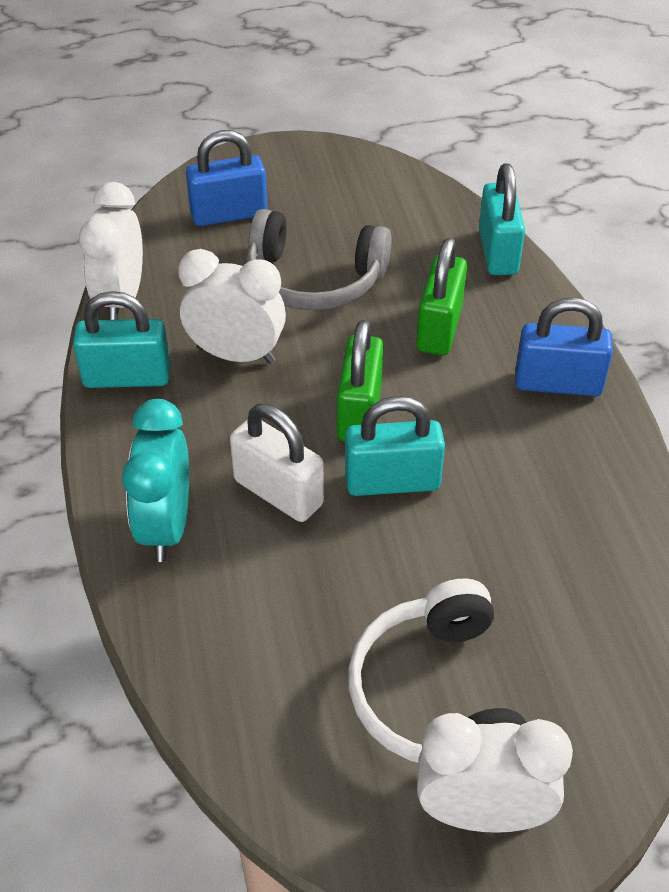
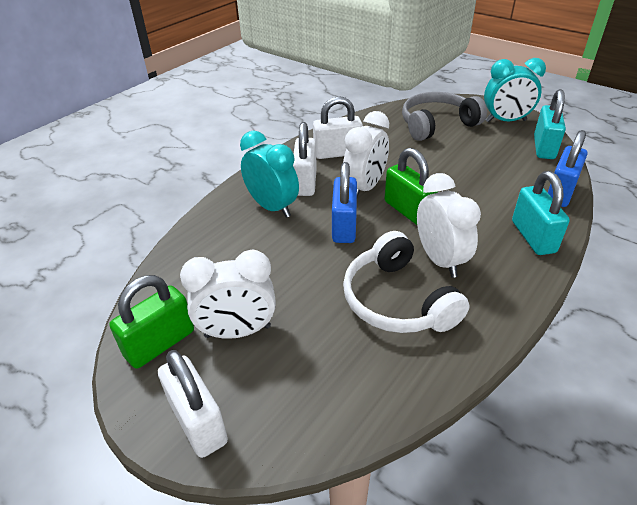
turquoise clock: 1 -> 2
turquoise padlock: 3 -> 2
white padlock: 1 -> 3

